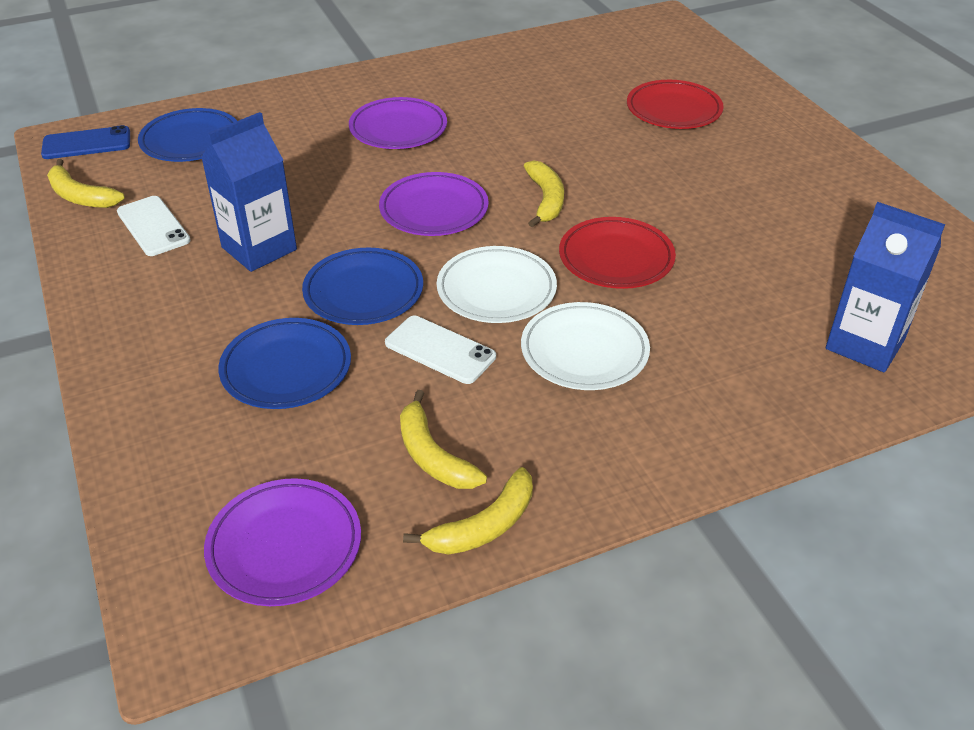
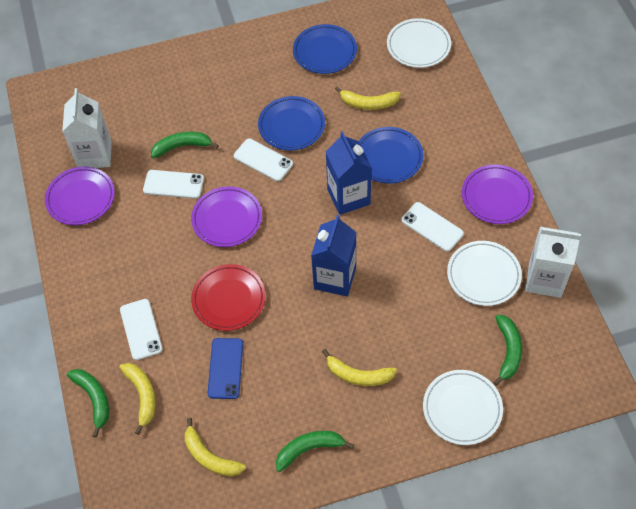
green banana: 0 -> 4
red plate: 2 -> 1
white carton: 0 -> 2
white phone: 2 -> 4
white plate: 2 -> 3

